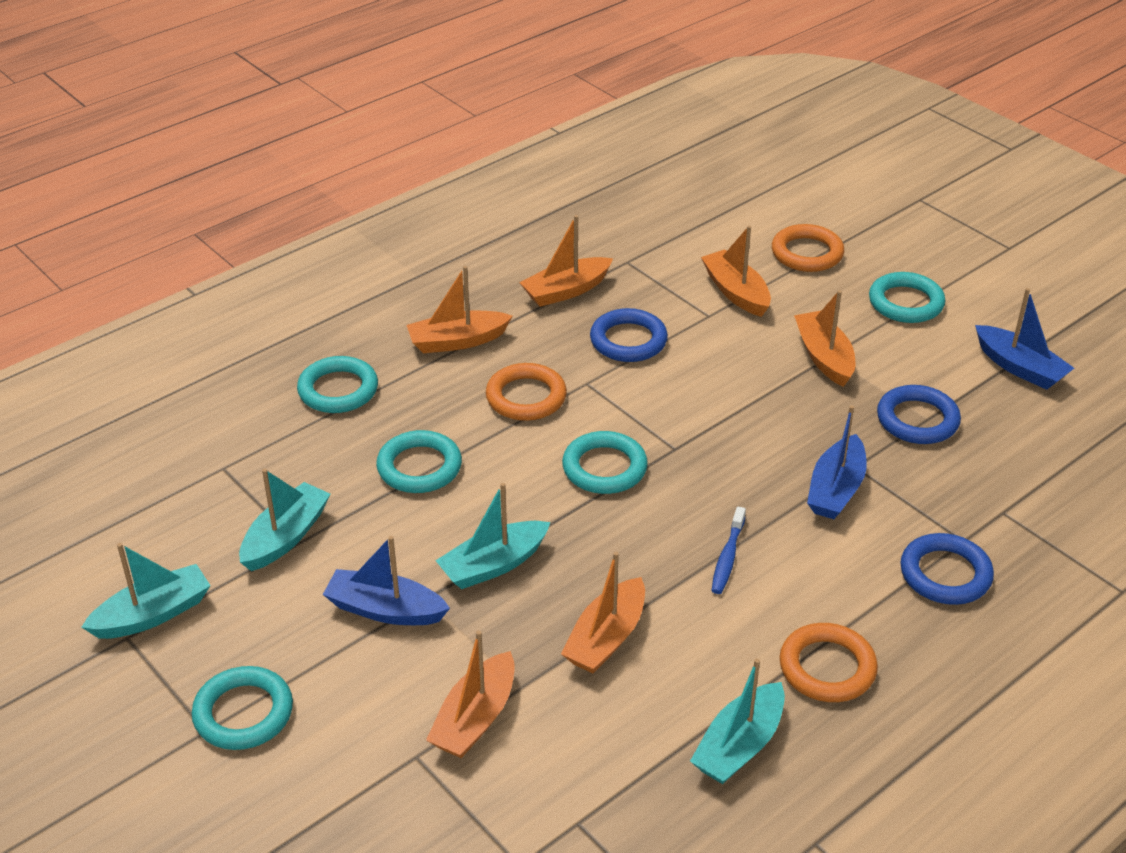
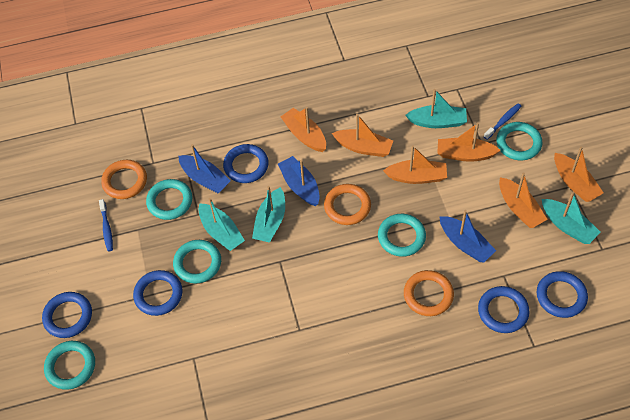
blue ring: 3 -> 5
blue toothbrush: 1 -> 2

